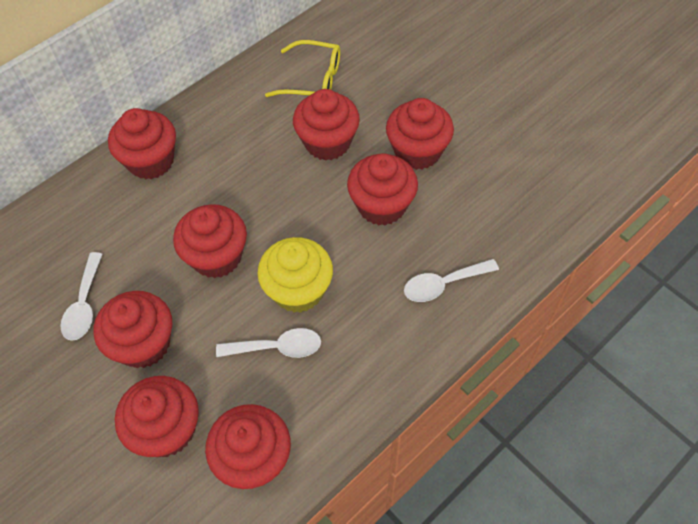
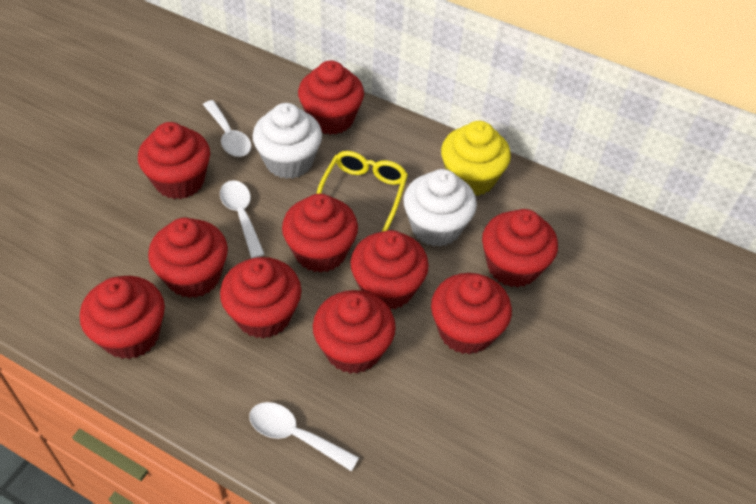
red cupcake: 8 -> 10
white cupcake: 0 -> 2

